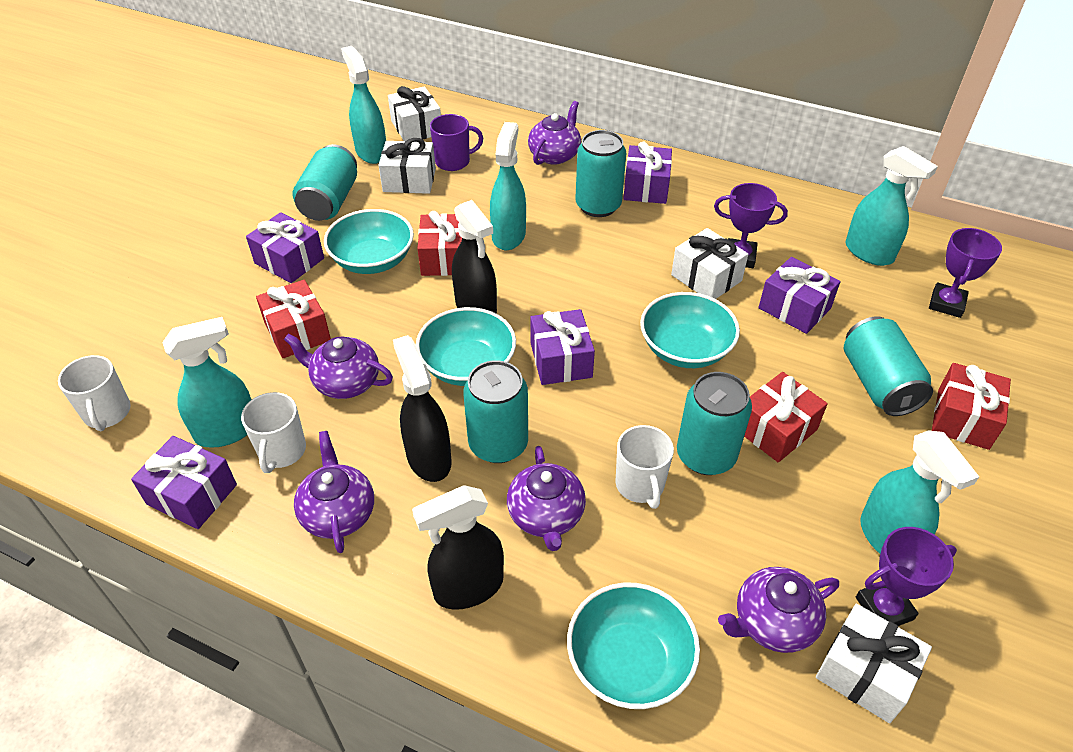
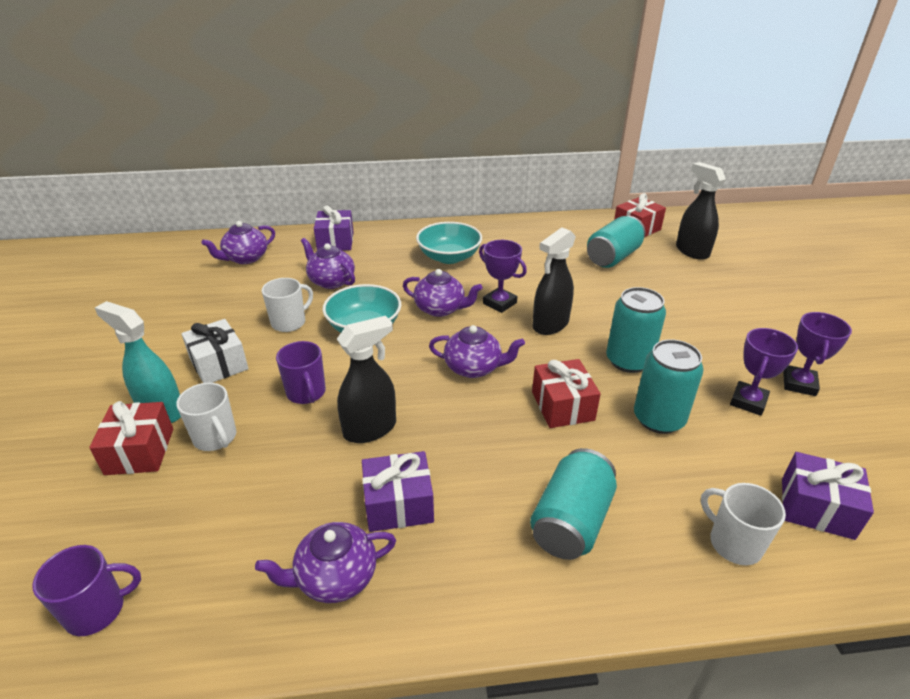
purple gift: 5 -> 3
purple mug: 1 -> 2
red gift: 4 -> 3
turquoise bowl: 4 -> 2
turquoise can: 5 -> 4
turquoise spray bottle: 5 -> 1
white gift: 4 -> 1

